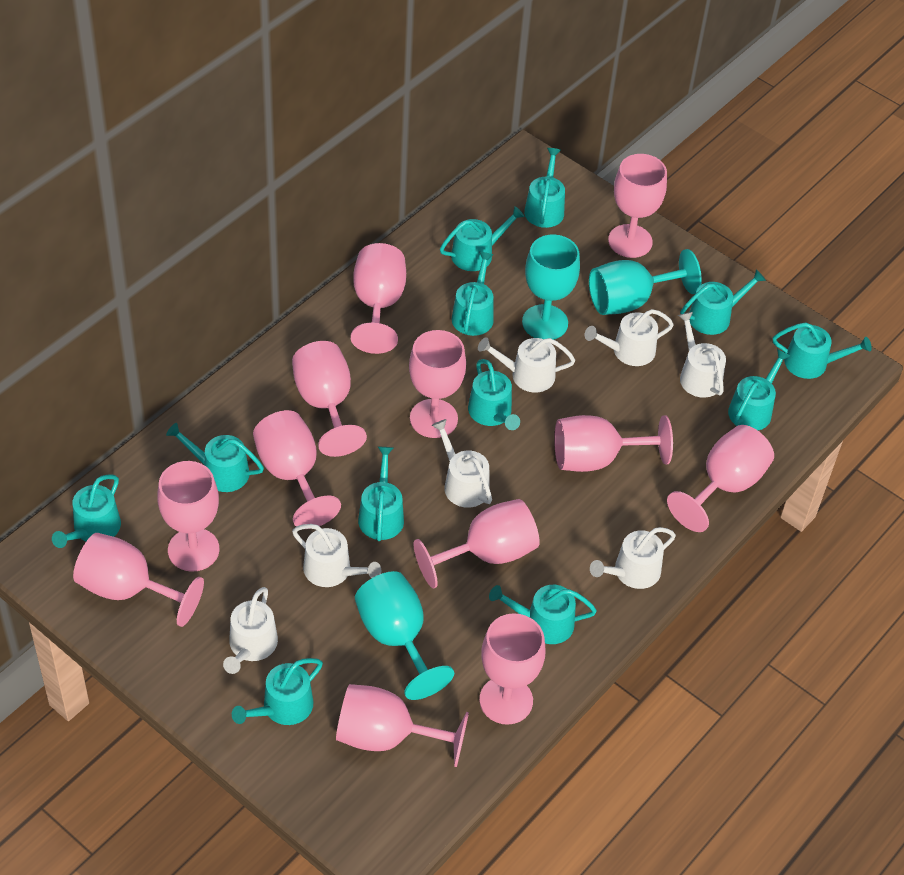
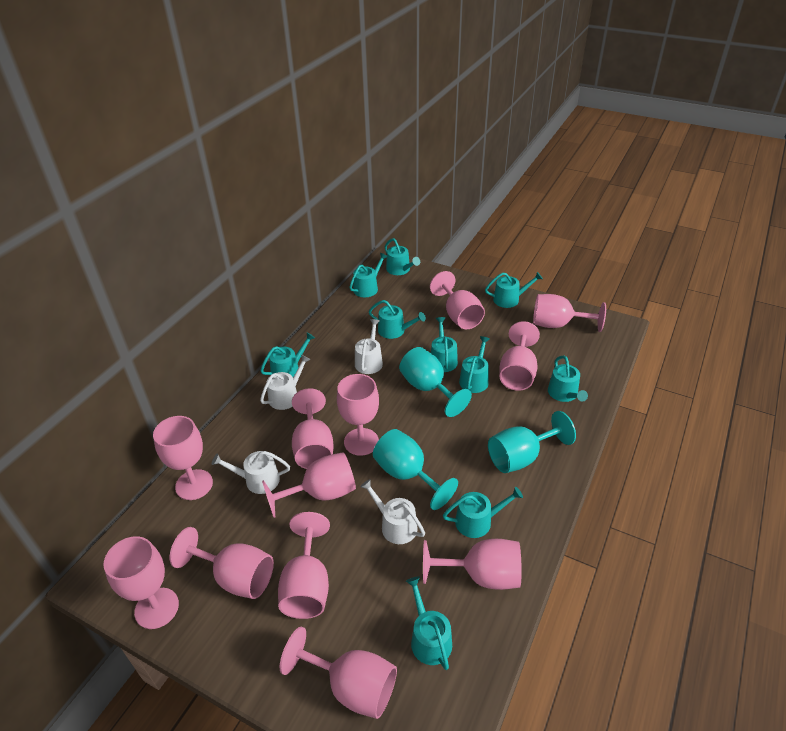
turquoise watering can: 12 -> 10
white watering can: 7 -> 4

